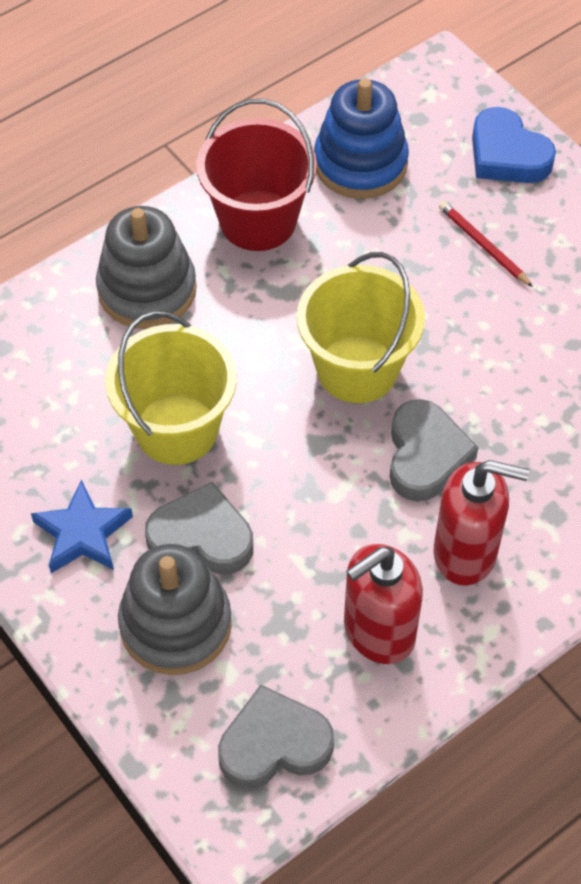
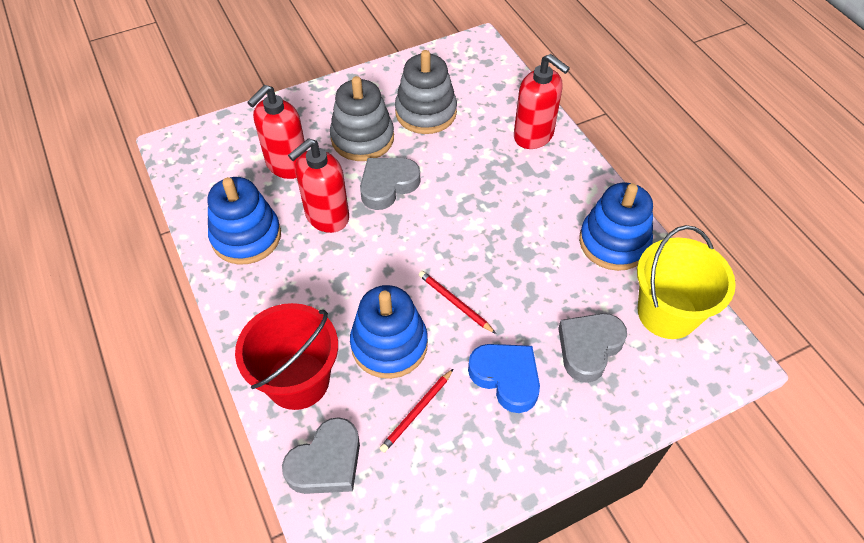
blue stacking toy: 1 -> 3
blue star: 1 -> 0
red pencil: 1 -> 2
red soap dispenser: 2 -> 3
yellow bucket: 2 -> 1

